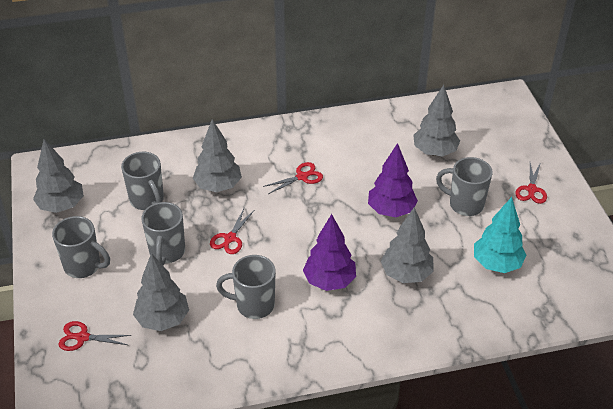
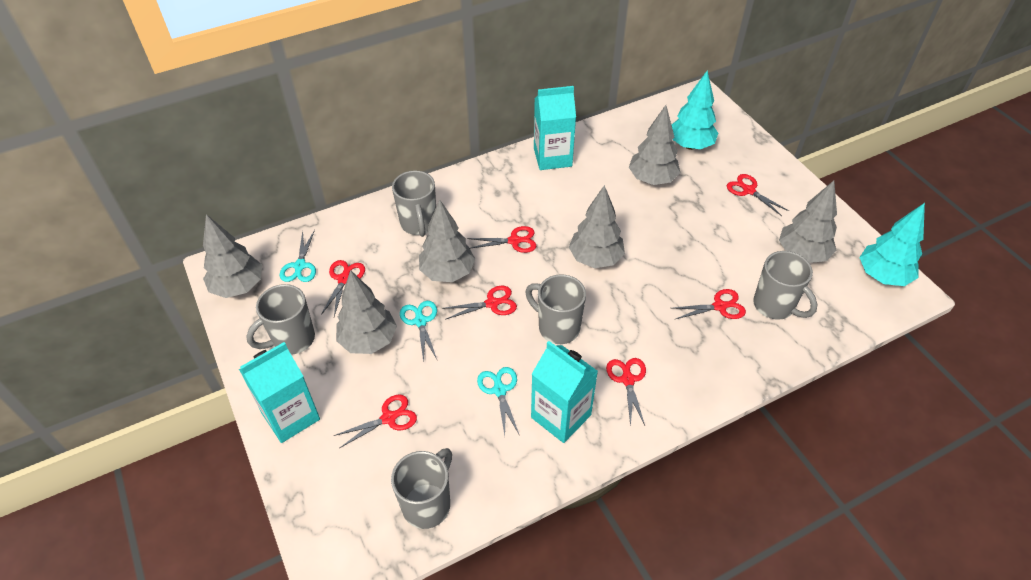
grey tree: 5 -> 6
purple tree: 2 -> 0
red scissors: 4 -> 7
turquoise carton: 0 -> 3
turquoise scissors: 0 -> 3
turquoise tree: 1 -> 2

